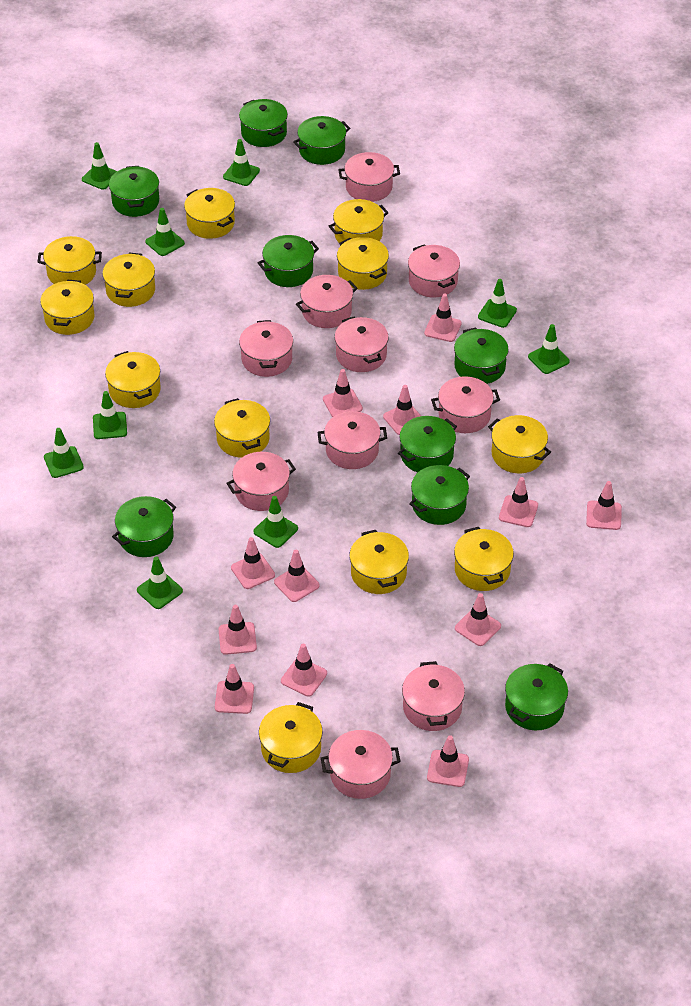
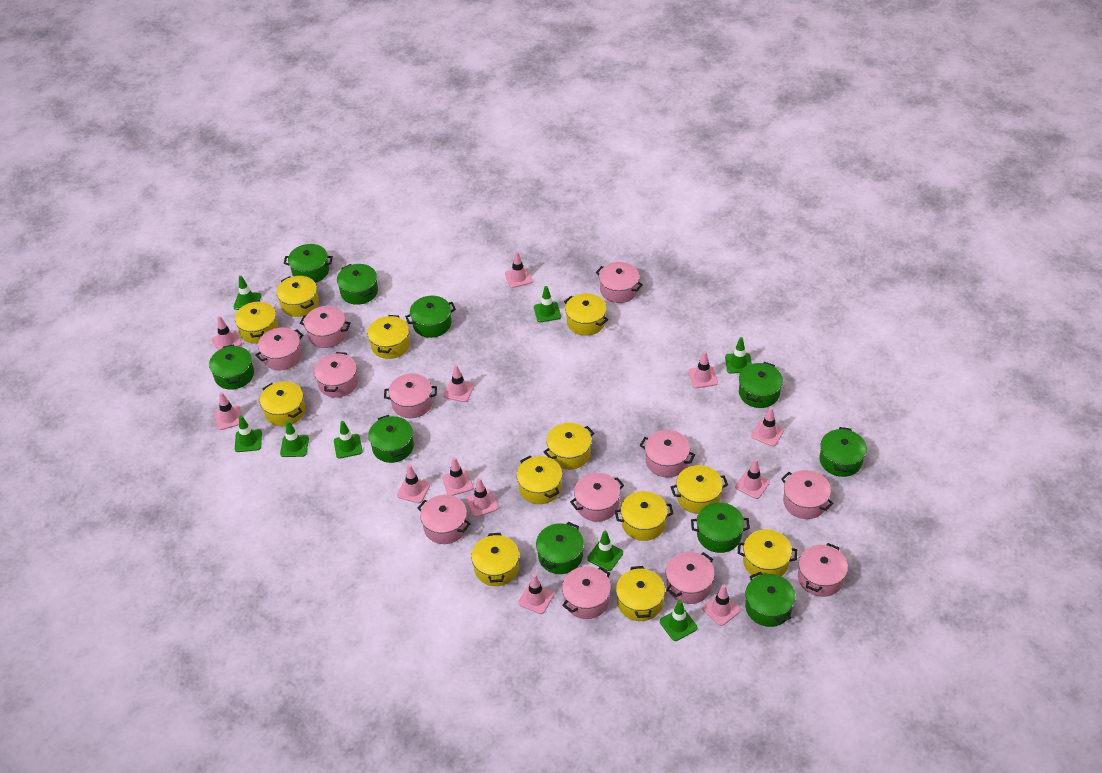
green pot: 9 -> 10
green traffic cone: 9 -> 8
pink pot: 10 -> 12

